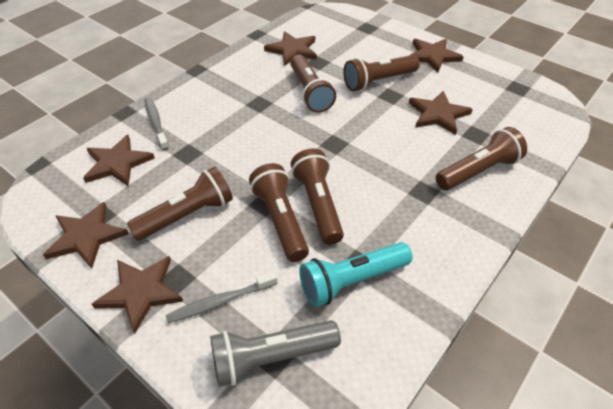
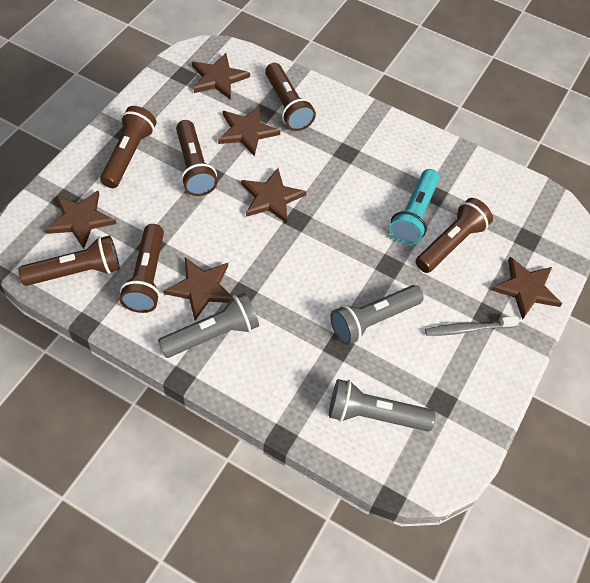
grey flashlight: 1 -> 3
grey toothbrush: 2 -> 1

